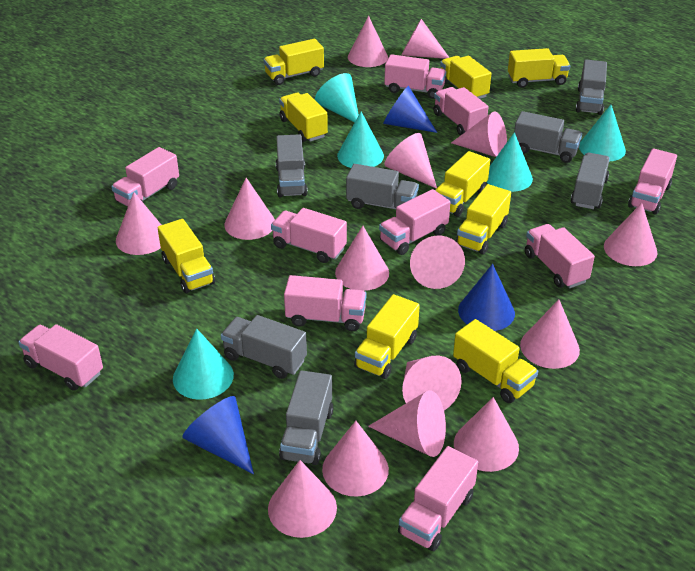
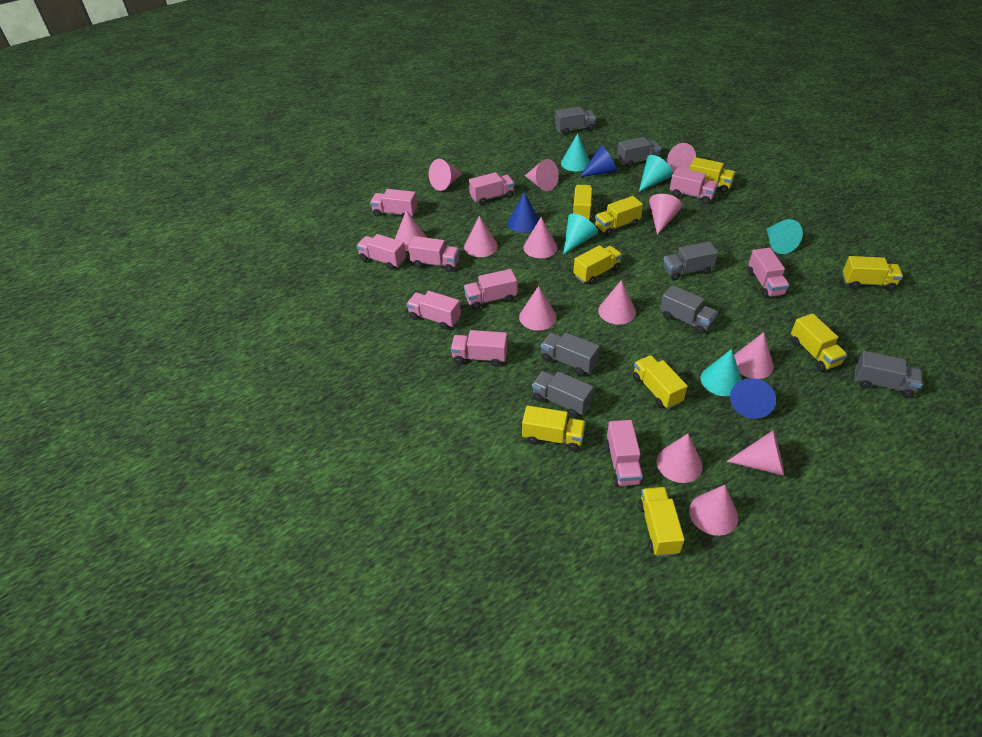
pink cone: 15 -> 13

